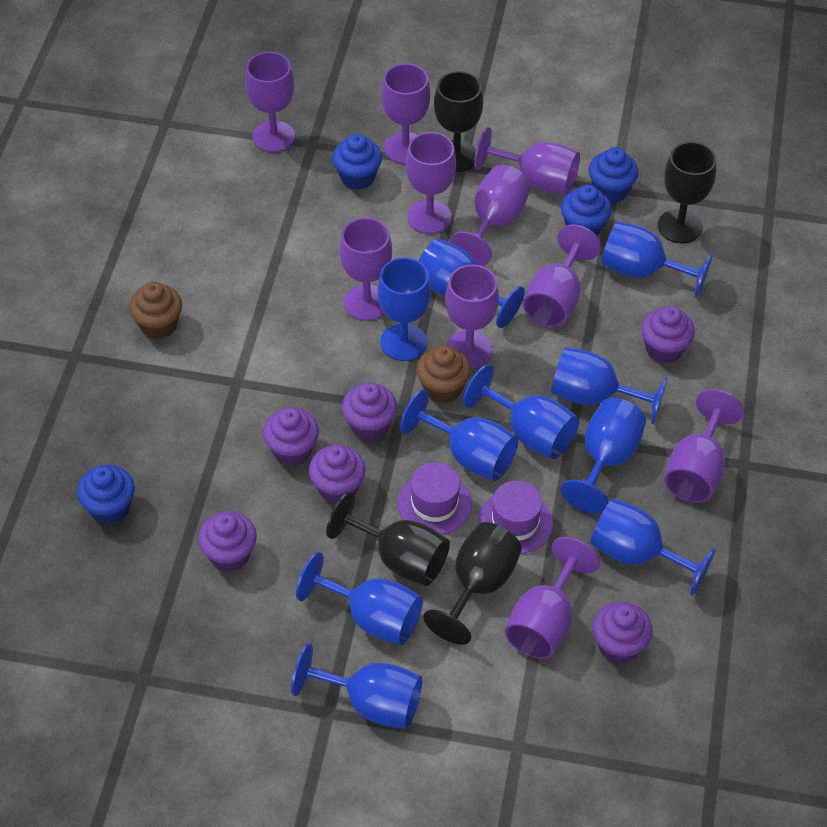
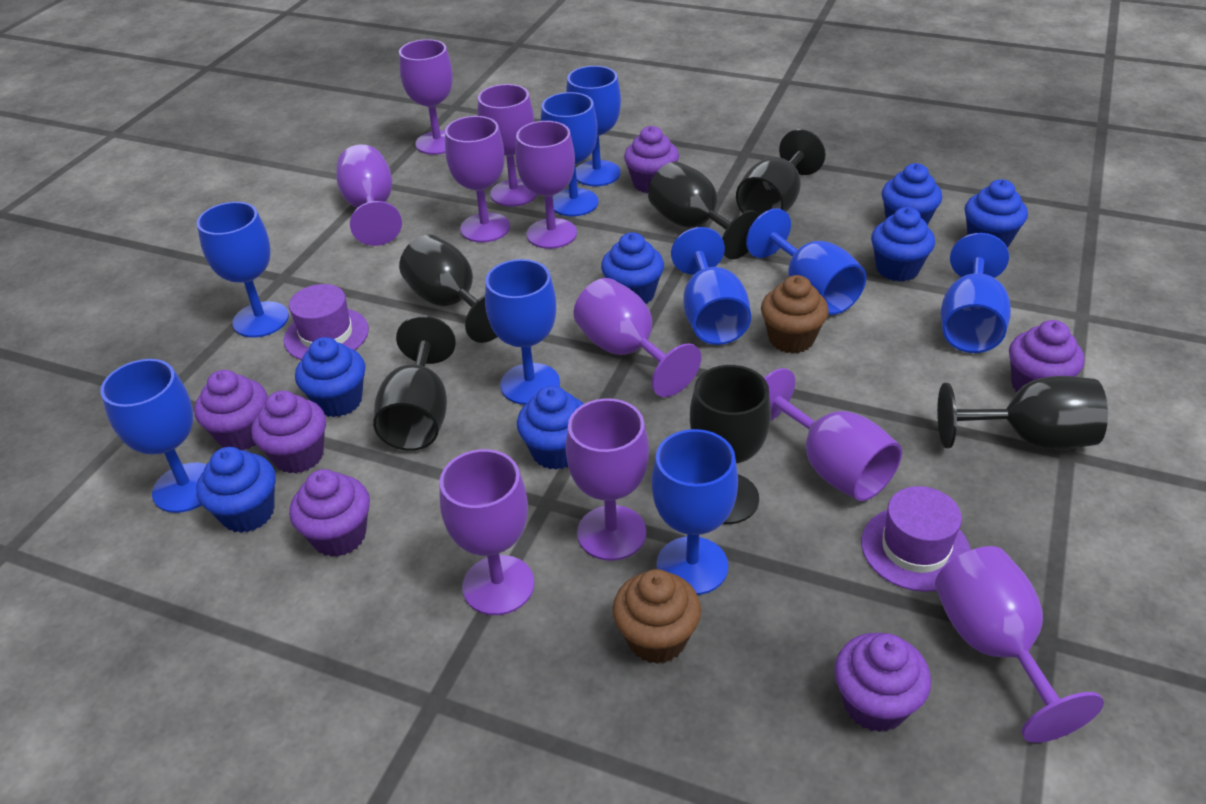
black goblet: 4 -> 6
blue cupcake: 4 -> 7
blue goblet: 10 -> 9

